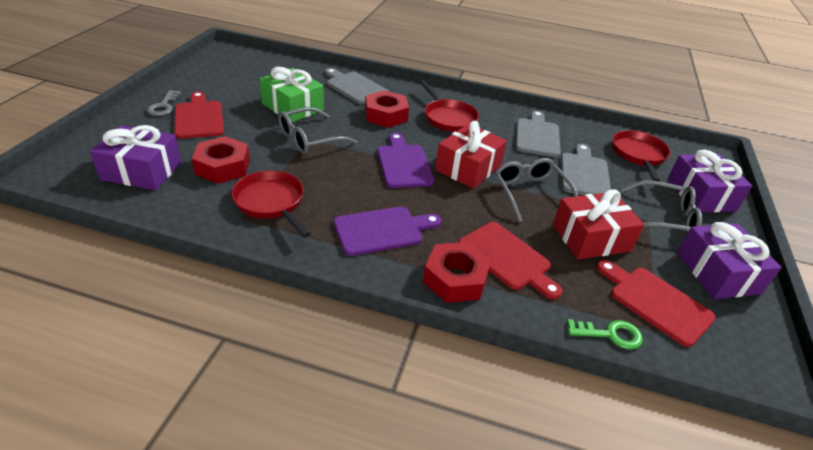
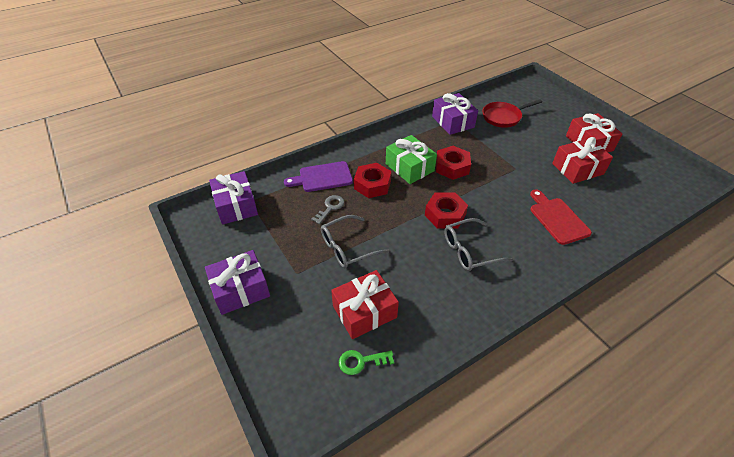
grey cutting board: 3 -> 0
grey glasses: 3 -> 2
purple cutting board: 2 -> 1
red cutting board: 3 -> 1
red gift: 2 -> 3
red pan: 3 -> 1

